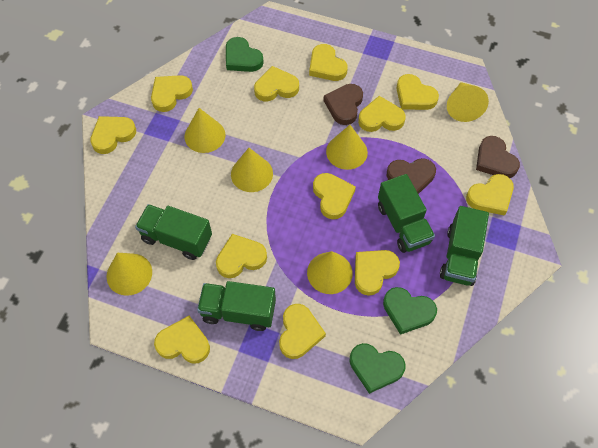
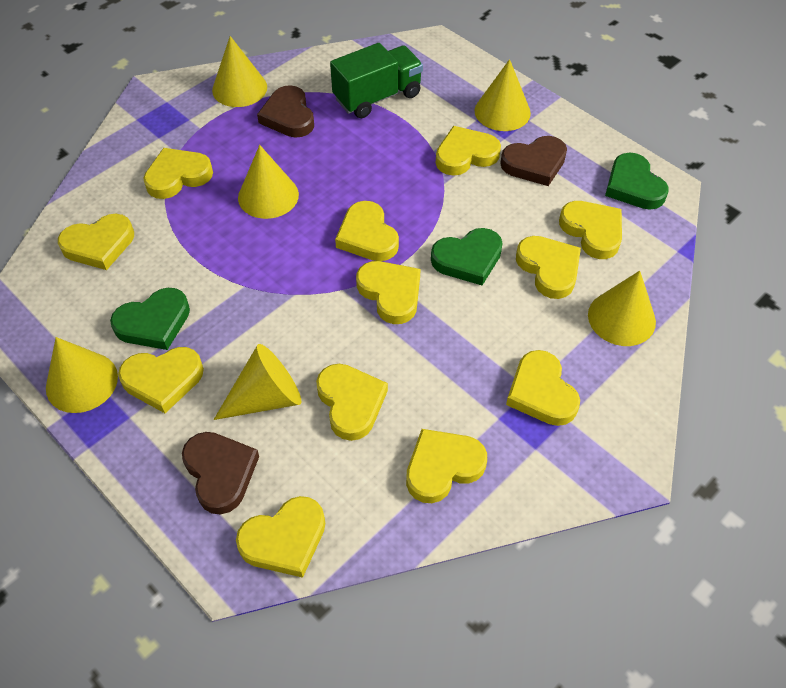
green truck: 4 -> 1

